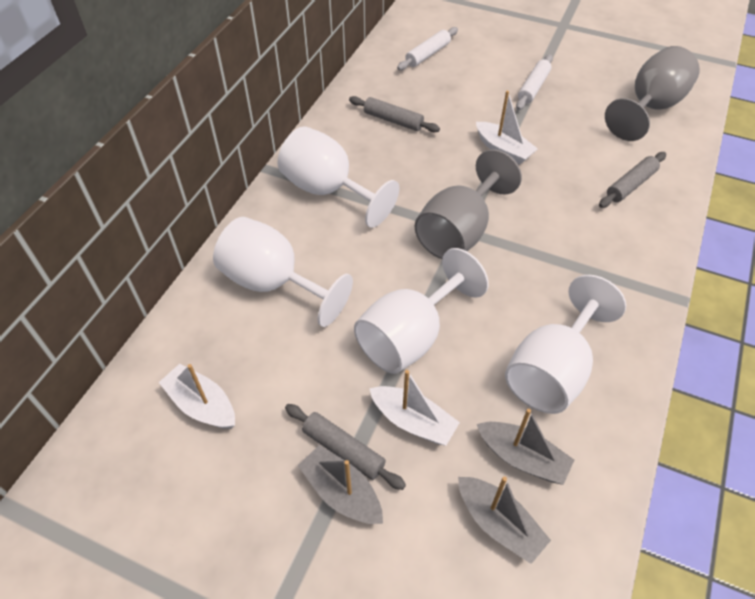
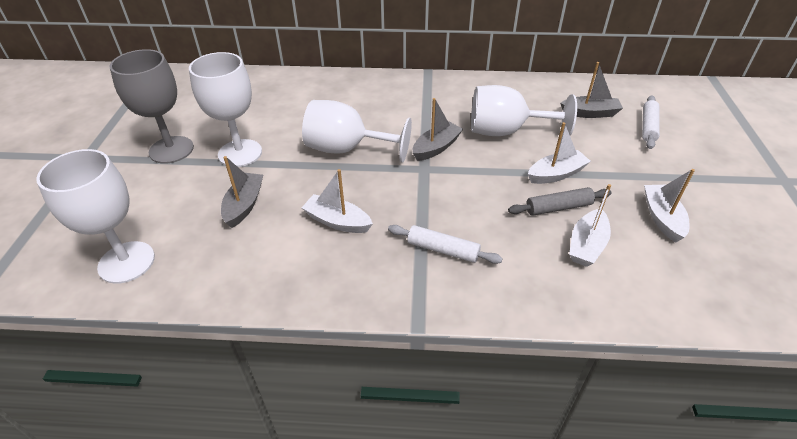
grey goblet: 2 -> 1
grey rolling pin: 3 -> 1
white boat: 3 -> 4

